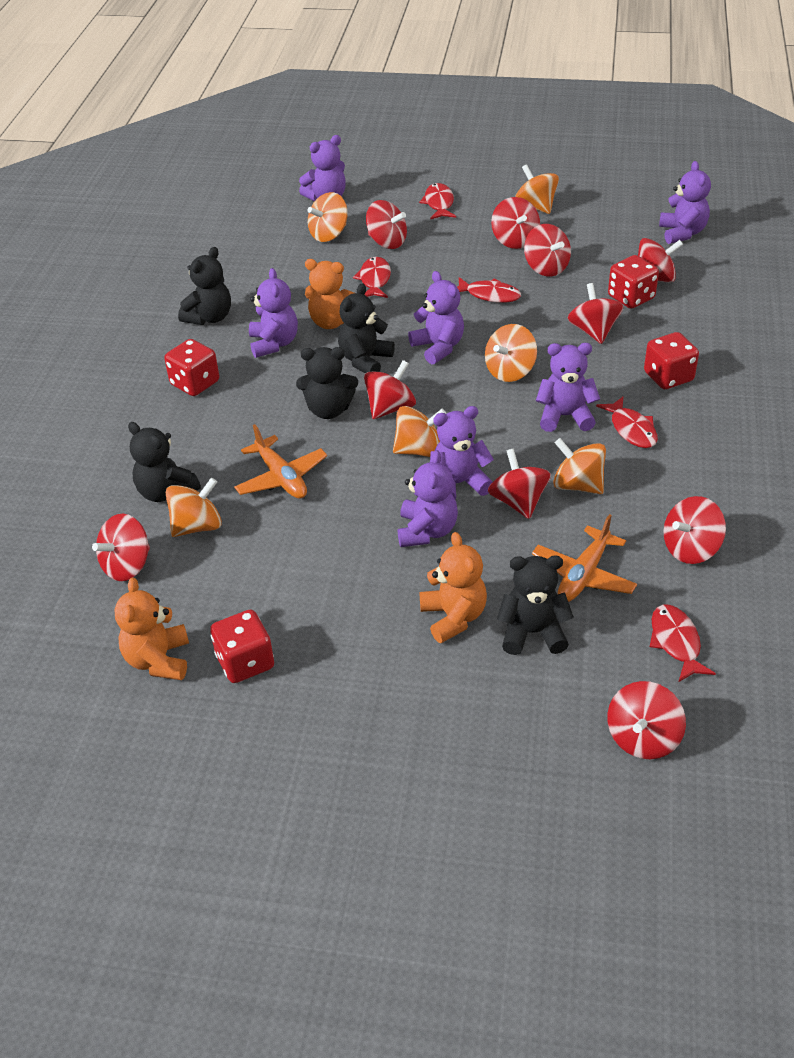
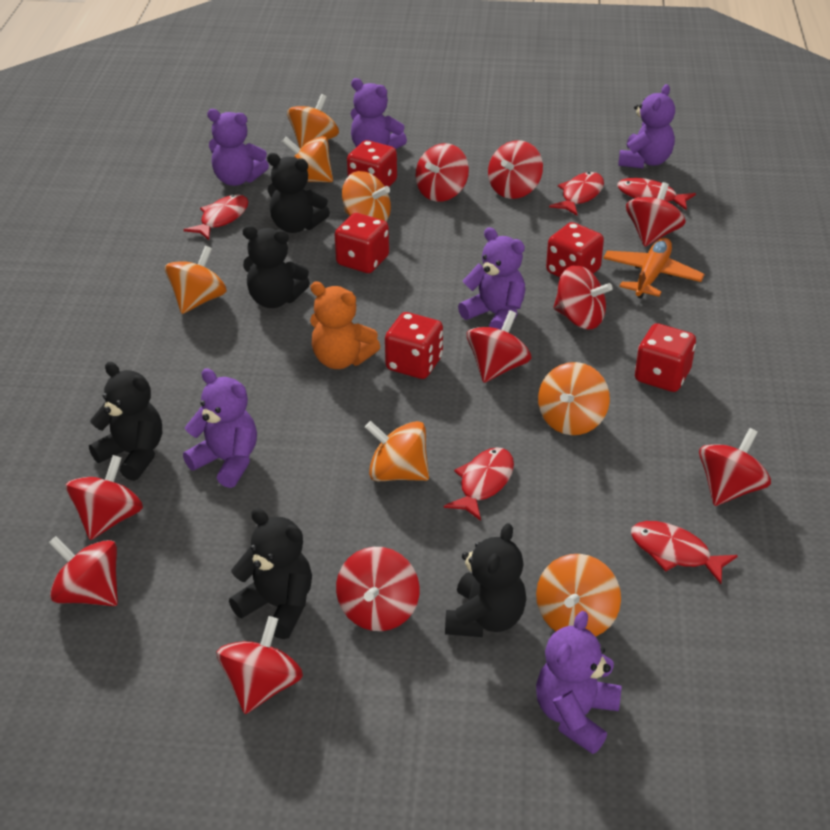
orange plane: 2 -> 1
orange spinning top: 6 -> 7
orange teddy bear: 3 -> 1
purple teddy bear: 7 -> 6
red dice: 4 -> 5

